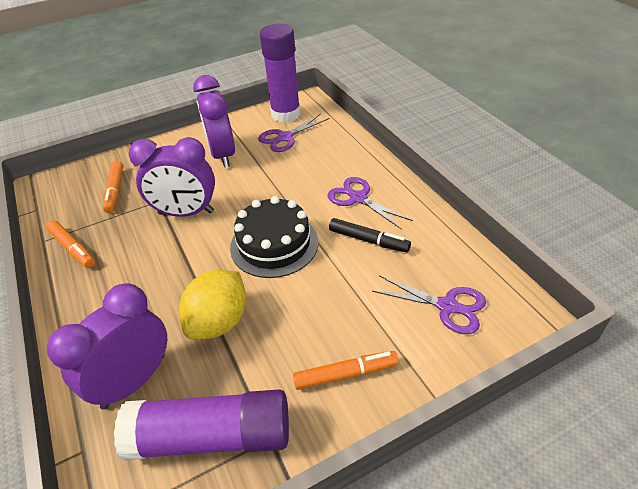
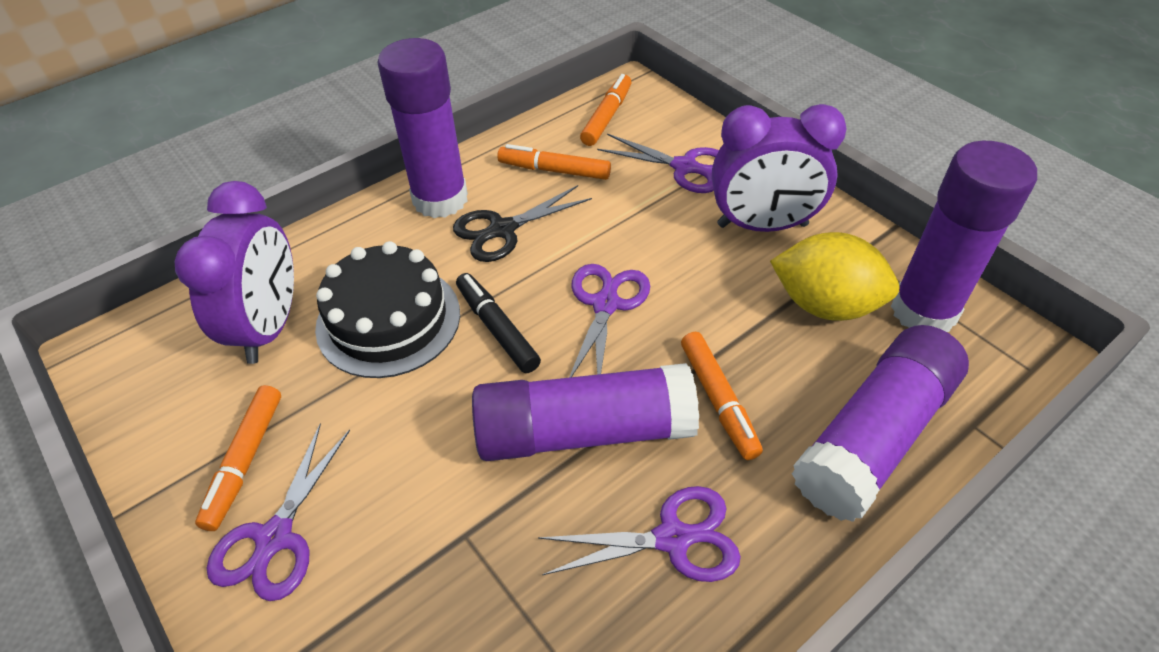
black scissors: 0 -> 1
orange marker: 3 -> 4
purple clock: 3 -> 2
purple glue stick: 2 -> 4
purple scissors: 3 -> 4

